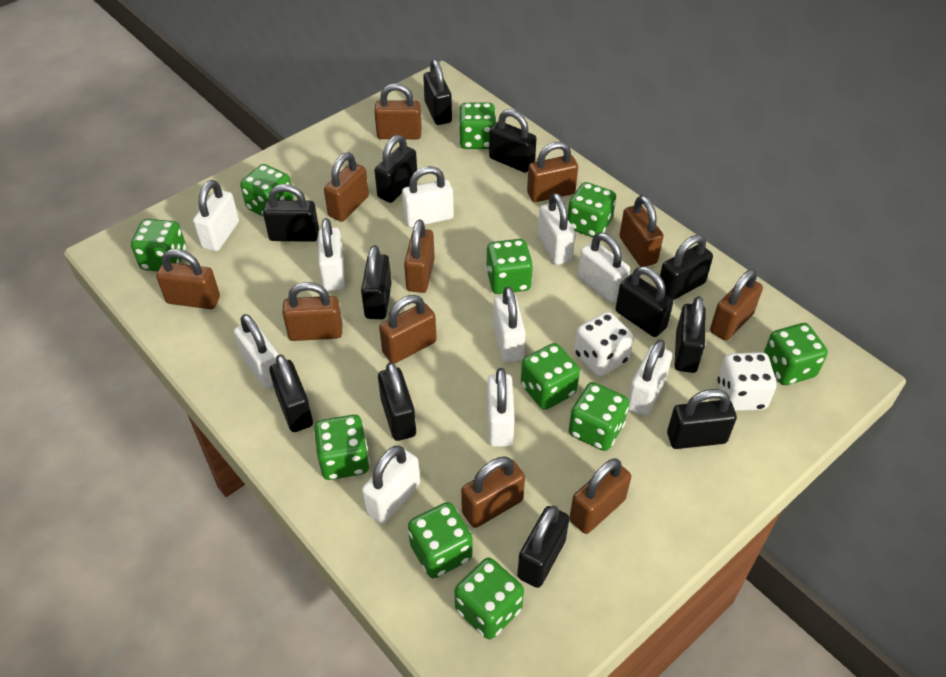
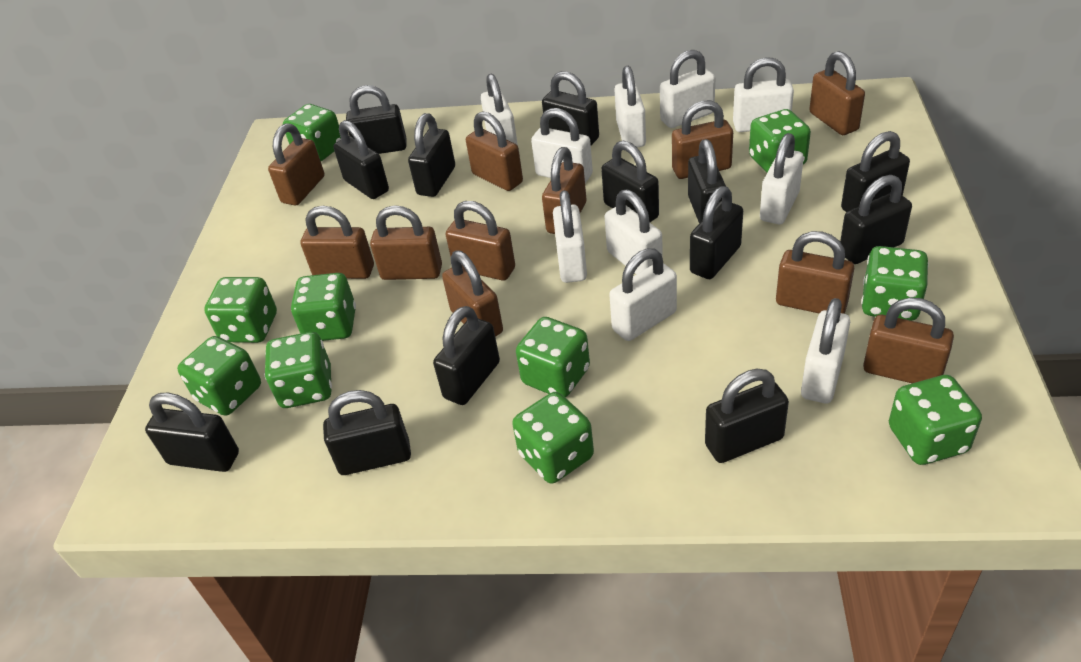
black padlock: 12 -> 13
green dice: 11 -> 10
white dice: 2 -> 0

